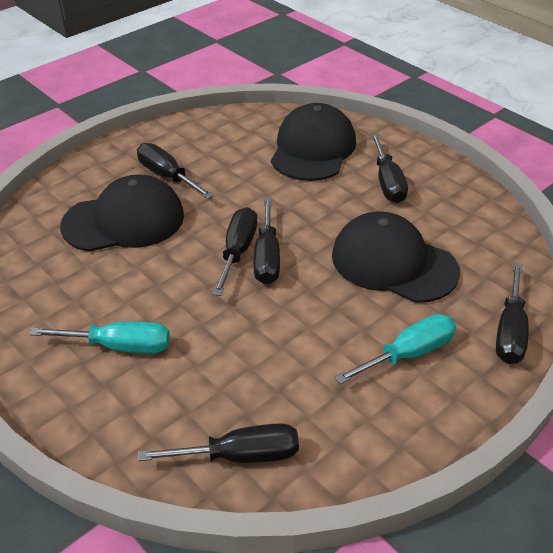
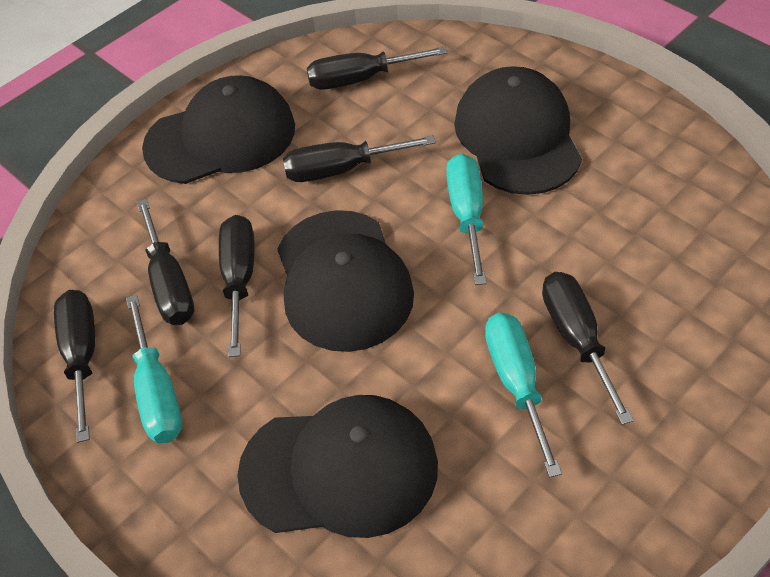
black cap: 3 -> 4
turquoise screwdriver: 2 -> 3

